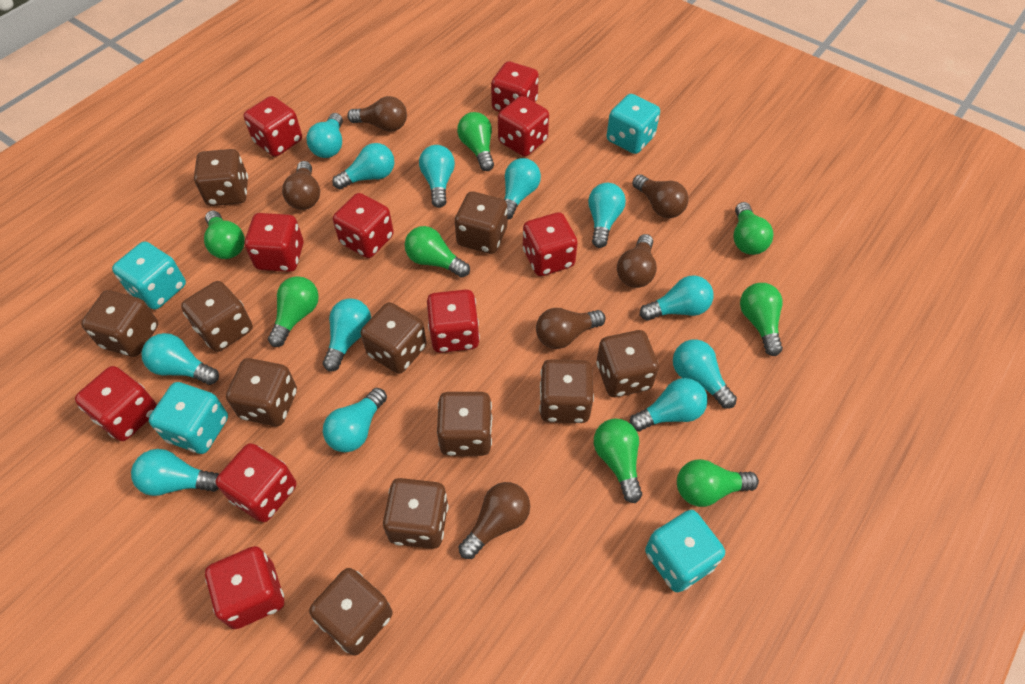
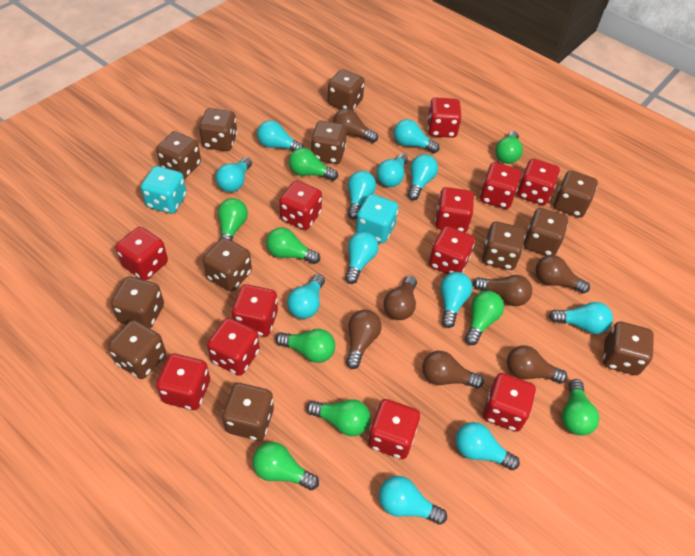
brown dice: 11 -> 12
brown light bulb: 6 -> 7
green light bulb: 8 -> 9
red dice: 10 -> 12
turquoise dice: 4 -> 2

